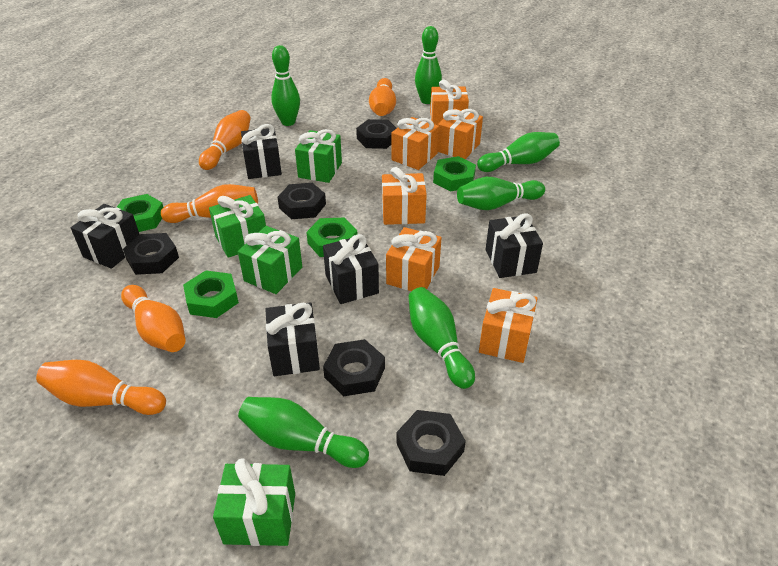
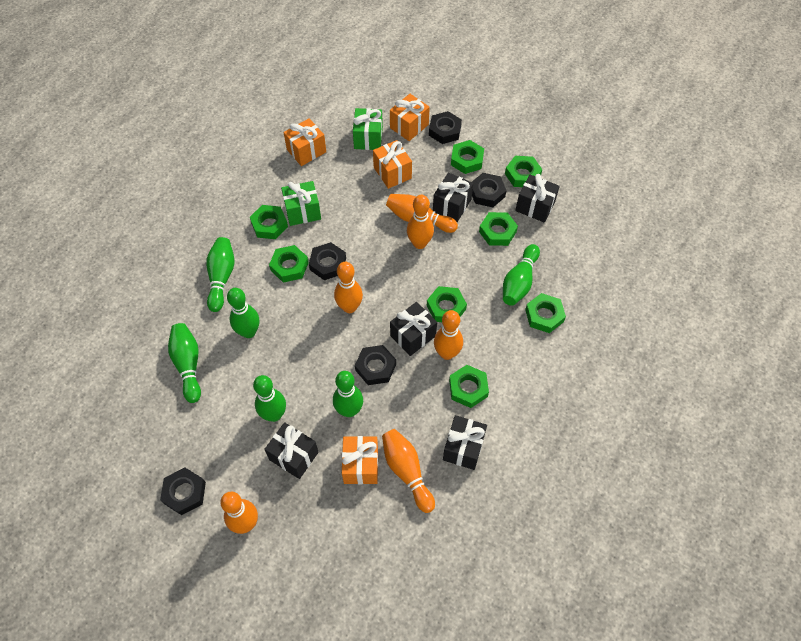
green gift: 4 -> 2
green nut: 4 -> 8
orange bowling pin: 5 -> 6
orange gift: 6 -> 4

